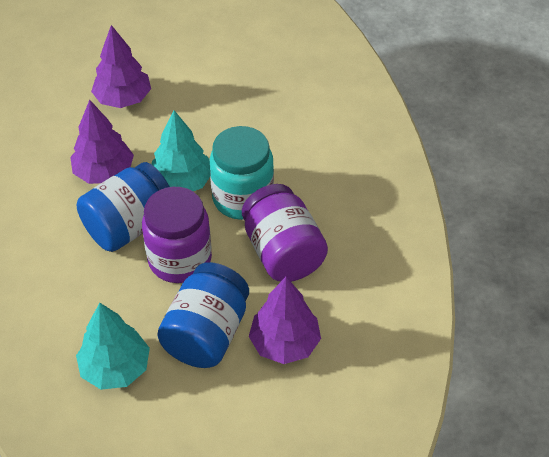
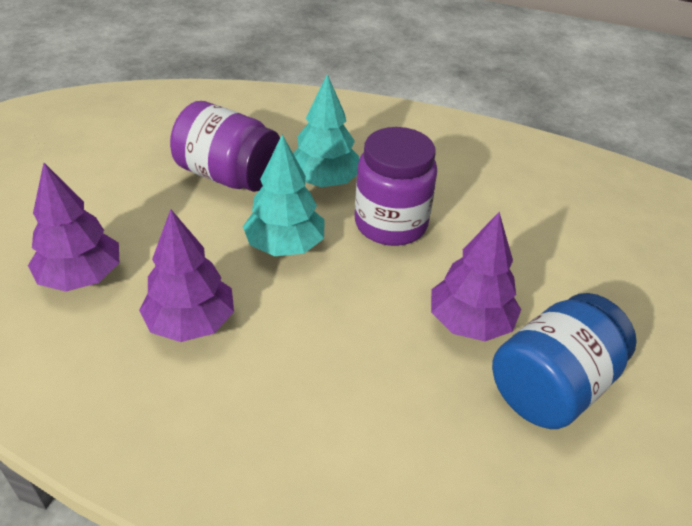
blue jar: 2 -> 1
turquoise jar: 1 -> 0

